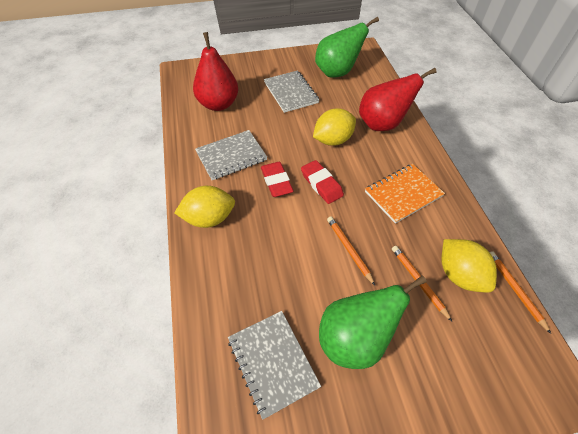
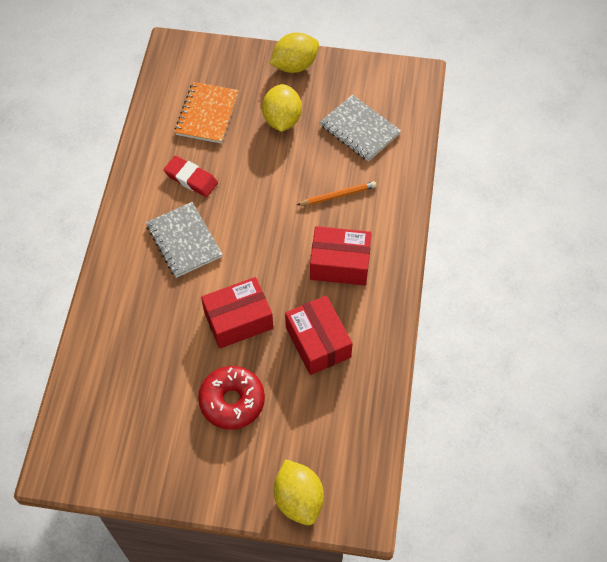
green pear: 2 -> 0
grey notebook: 3 -> 2
orange pencil: 3 -> 1
red box: 0 -> 3
red donut: 0 -> 1
red eraser: 2 -> 1
red pear: 2 -> 0

